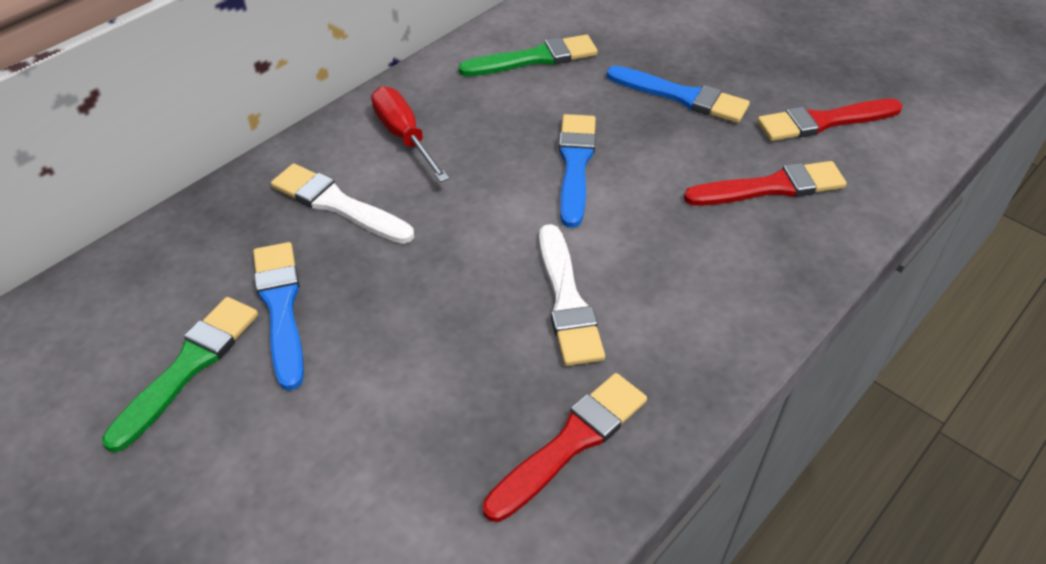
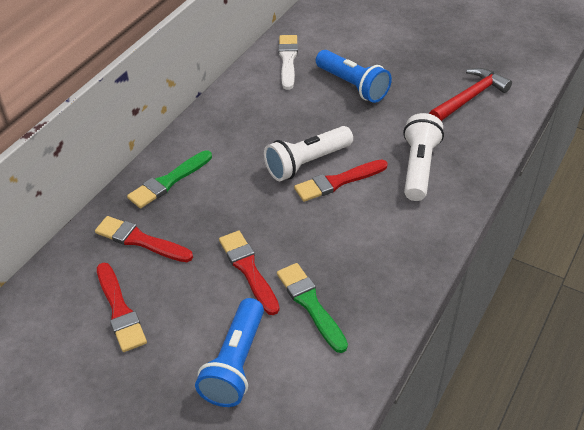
blue brush: 3 -> 0
blue flashlight: 0 -> 2
red brush: 3 -> 4
red hammer: 0 -> 1
red screwdriver: 1 -> 0
white brush: 2 -> 1
white flashlight: 0 -> 2

